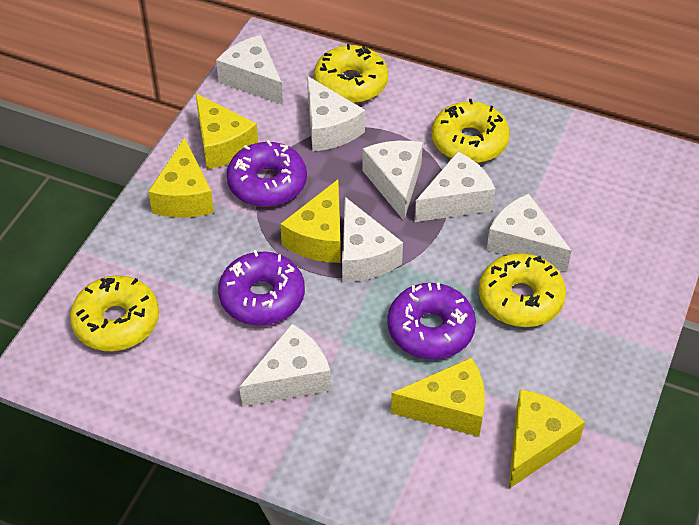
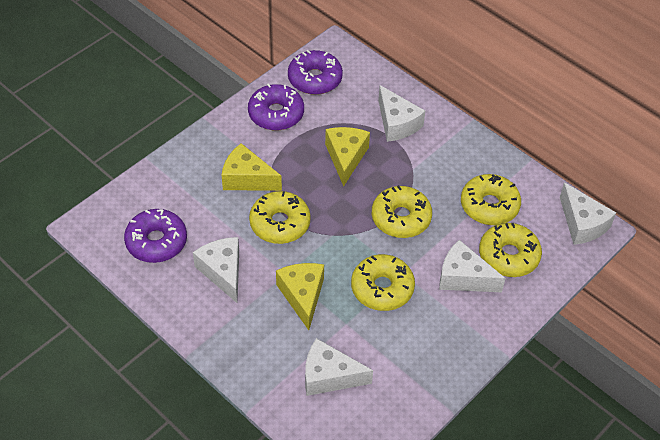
white cheese: 7 -> 5
yellow cheese: 5 -> 3
yellow donut: 4 -> 5

